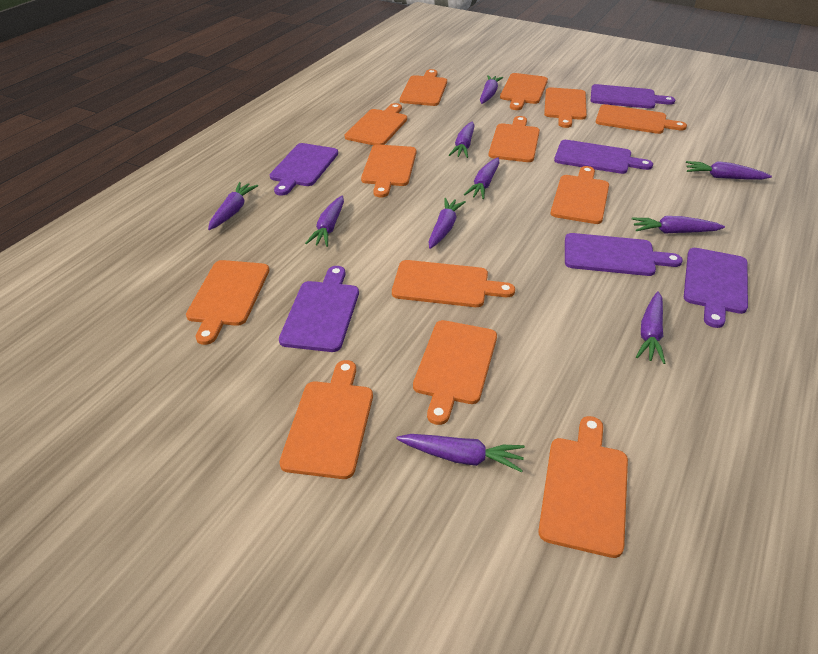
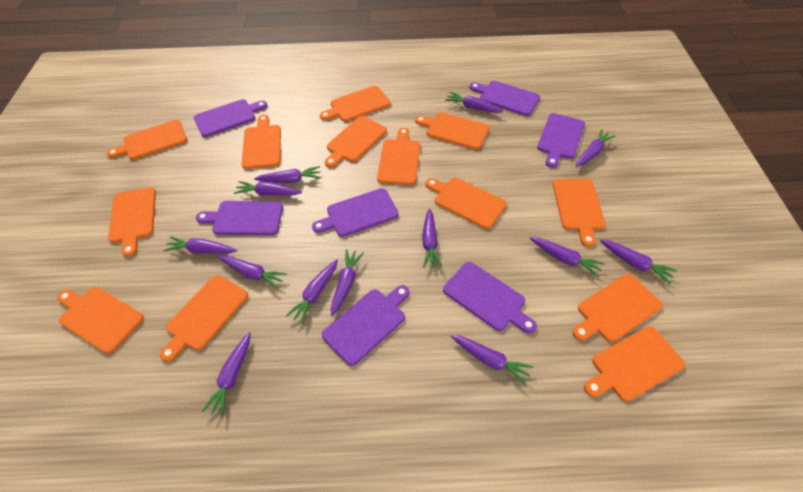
purple carrot: 10 -> 13
purple cutting board: 6 -> 7

